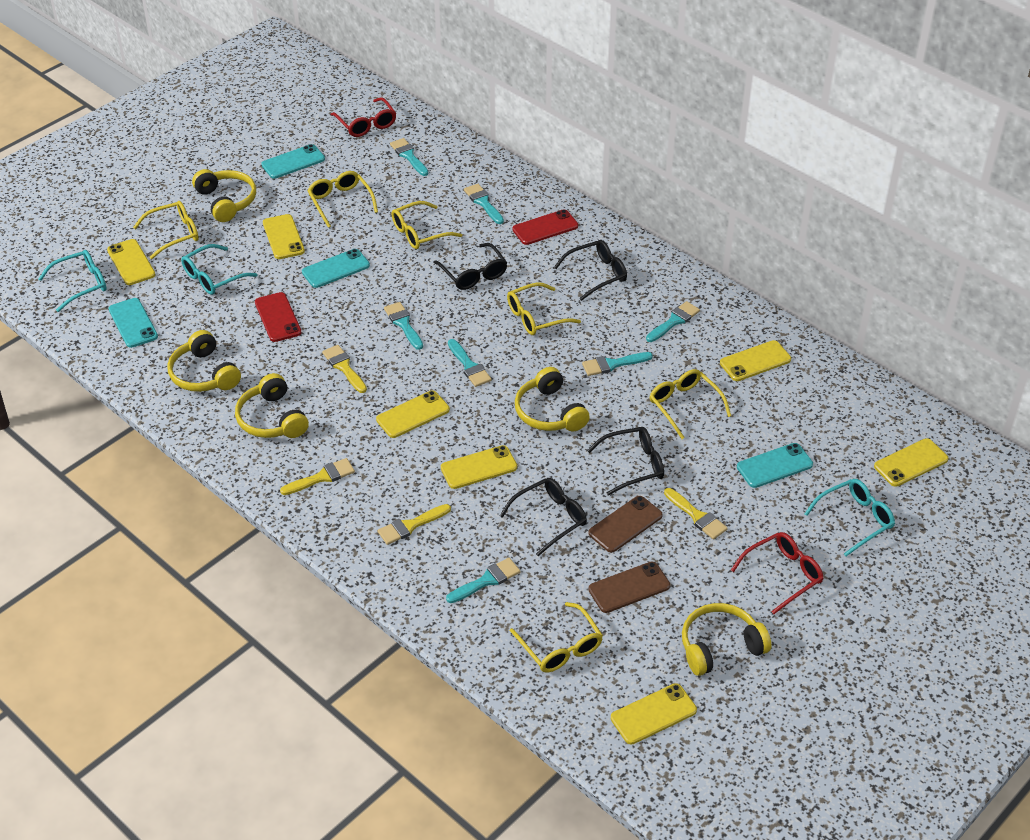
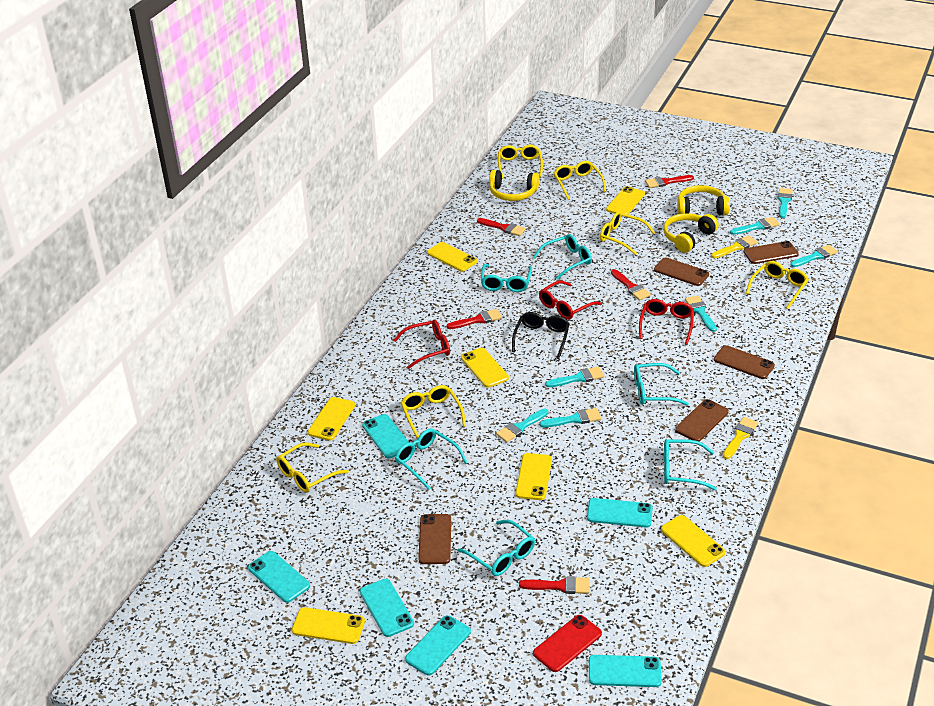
black glasses: 4 -> 1
brown phone: 2 -> 5
red brush: 0 -> 5
red glasses: 2 -> 3
red phone: 2 -> 1
turquoise glasses: 3 -> 6
turquoise phone: 4 -> 6
yellow brush: 4 -> 2
yellow headphones: 5 -> 3

